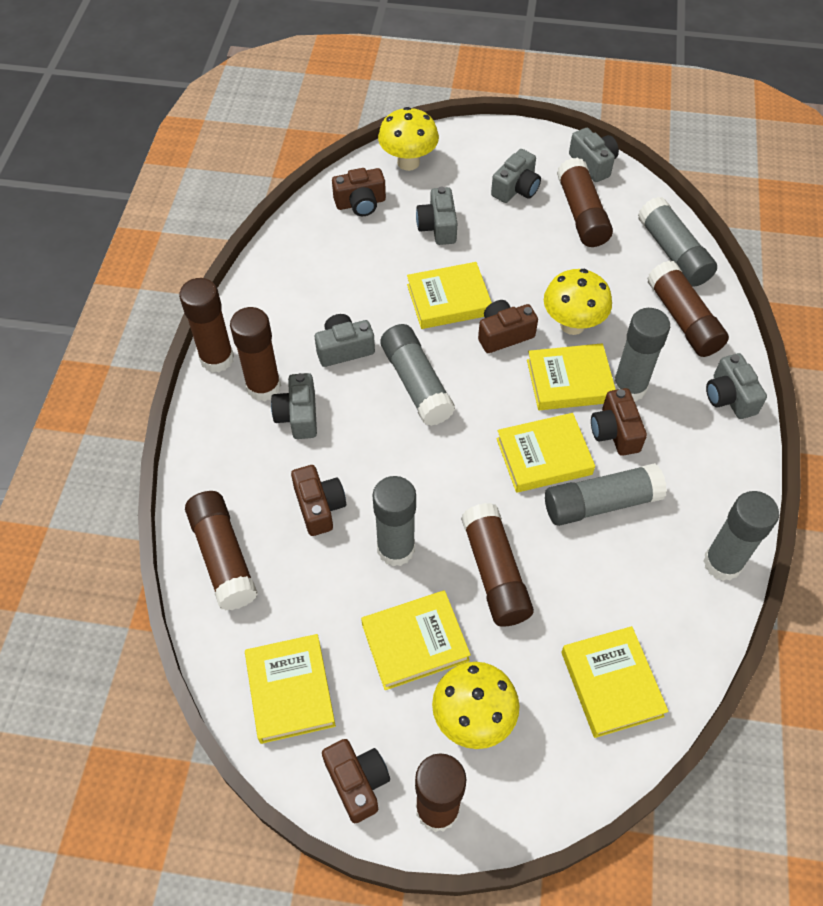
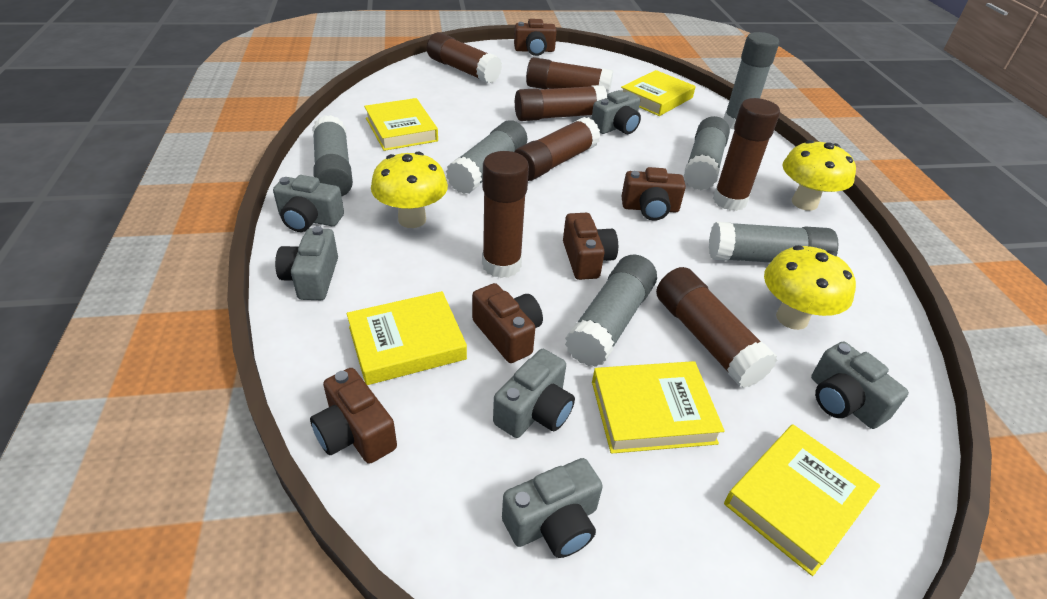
yellow book: 6 -> 5

